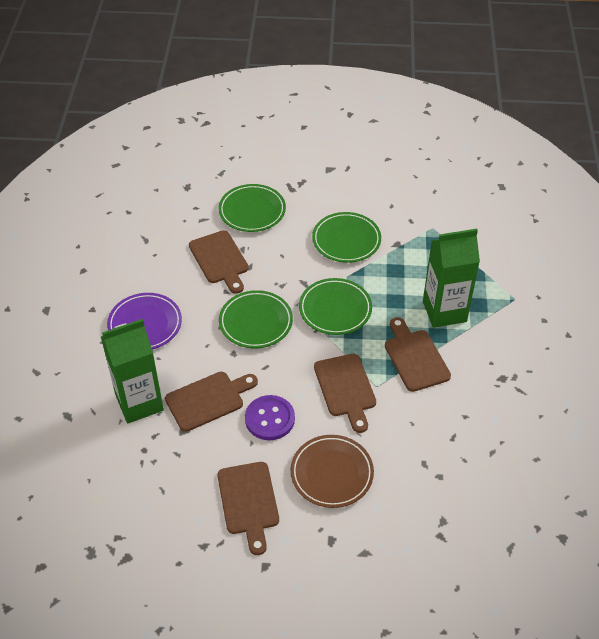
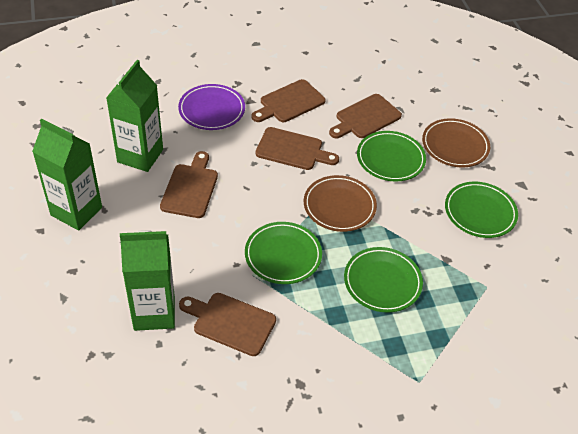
brown plate: 1 -> 2
green carton: 2 -> 3
purple button: 1 -> 0

